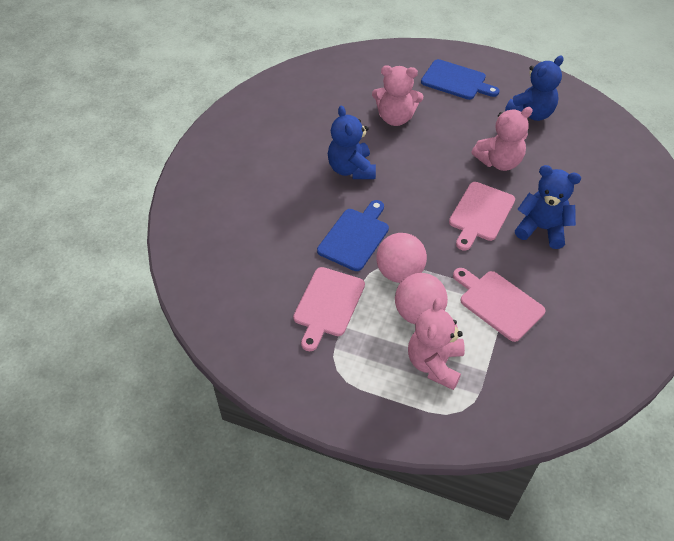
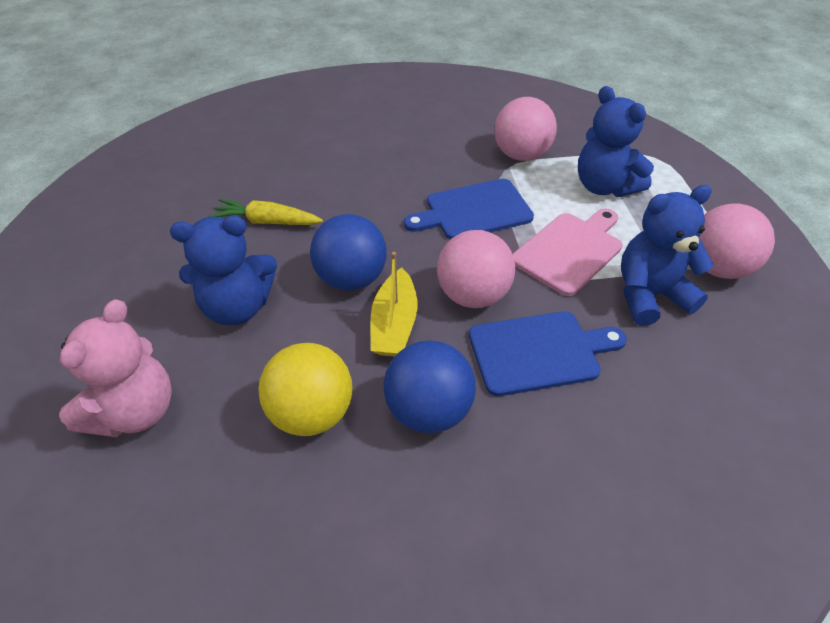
blue ball: 0 -> 2
pink ball: 2 -> 3
pink cutting board: 3 -> 1
pink teddy bear: 3 -> 1
yellow ball: 0 -> 1
yellow boat: 0 -> 1
yellow carrot: 0 -> 1

